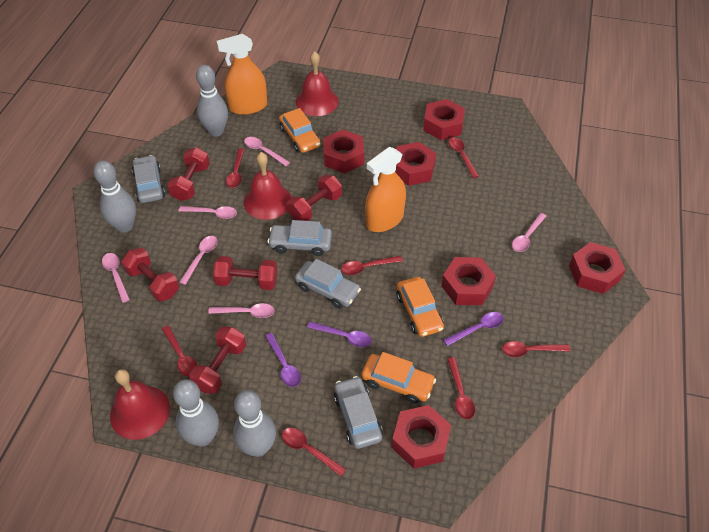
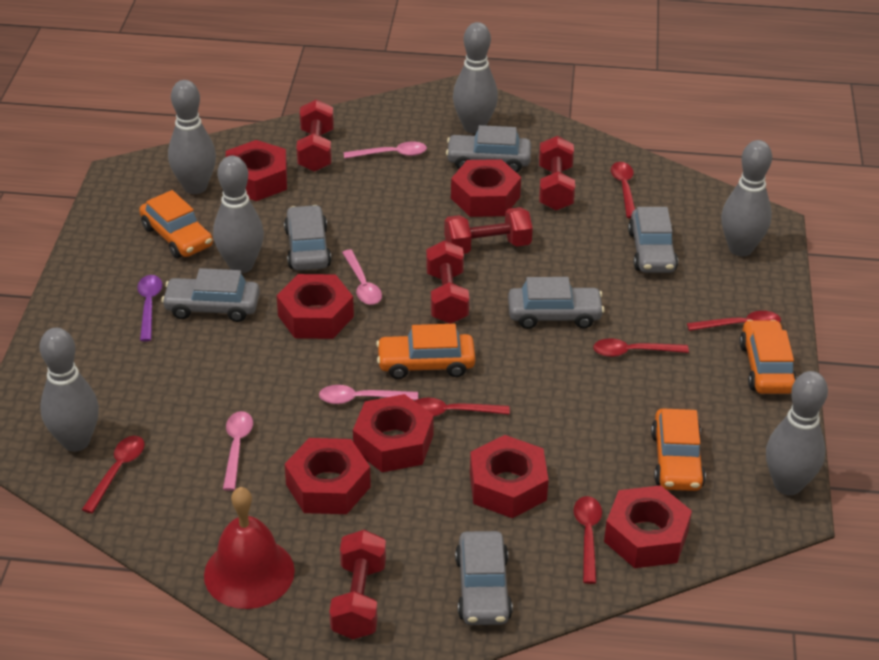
grey bowling pin: 4 -> 6
grey car: 4 -> 6
orange car: 3 -> 4
orange spray bottle: 2 -> 0
pink spoon: 6 -> 4
purple spoon: 3 -> 1
red bell: 3 -> 1
red nut: 6 -> 7
red spoon: 7 -> 6

